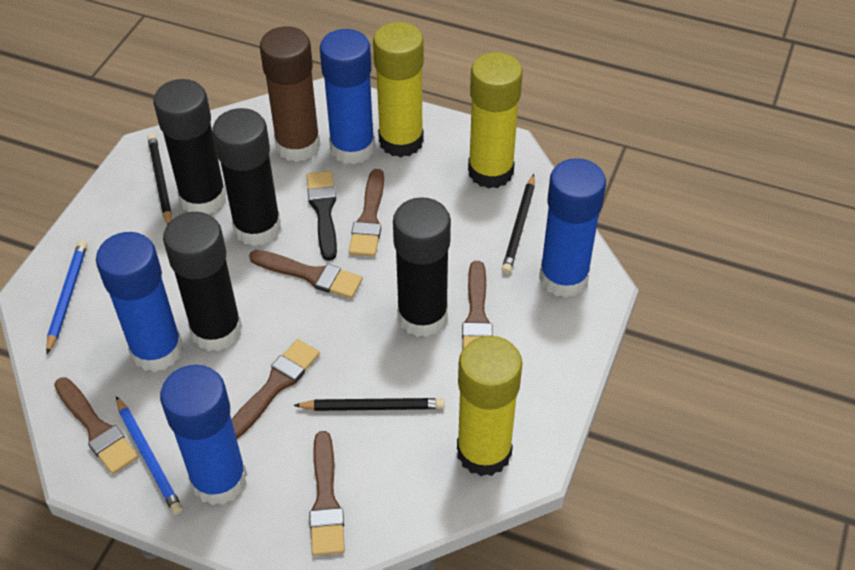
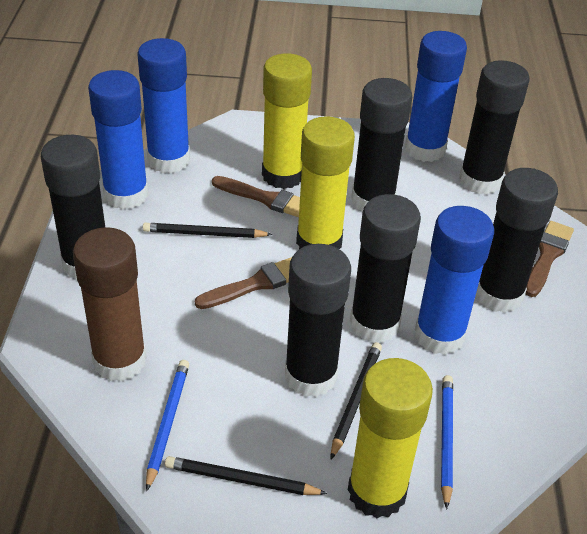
black brush: 1 -> 0
black glue stick: 4 -> 6
brown brush: 6 -> 3

